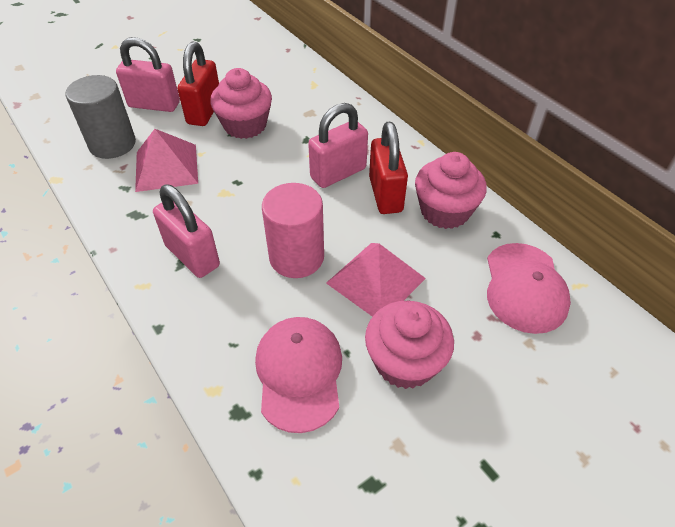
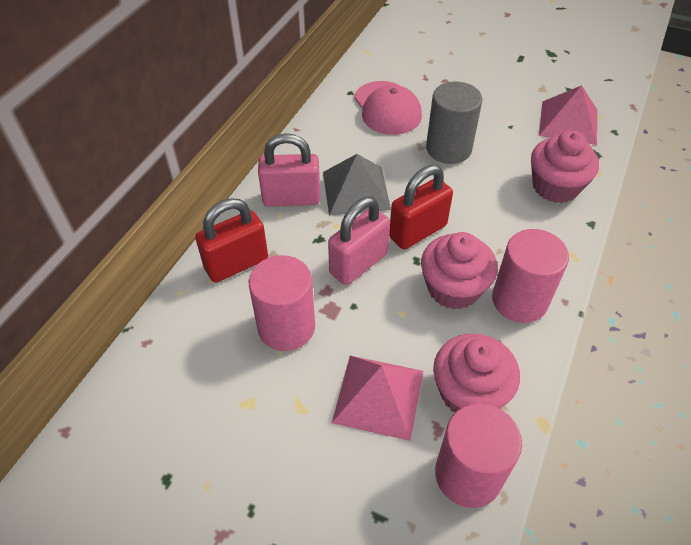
grey pyramid: 0 -> 1
pink cap: 2 -> 1
pink cylinder: 1 -> 3
pink padlock: 3 -> 2

